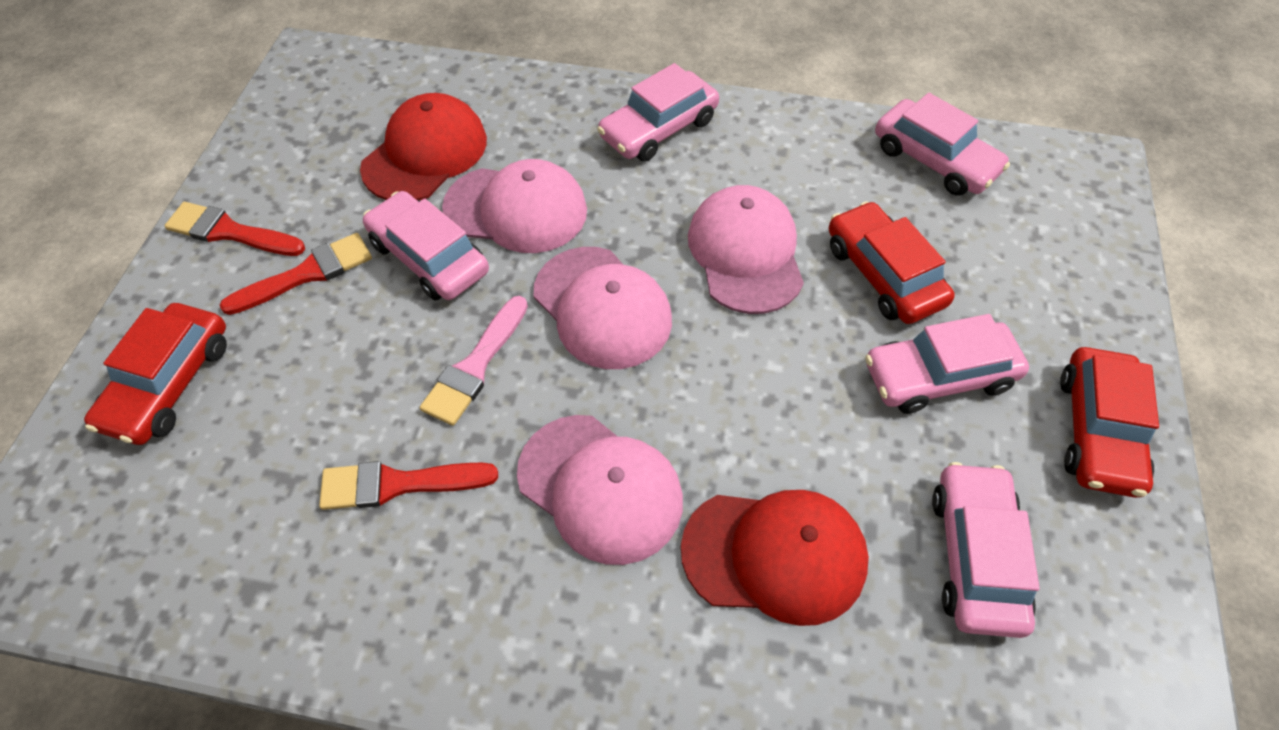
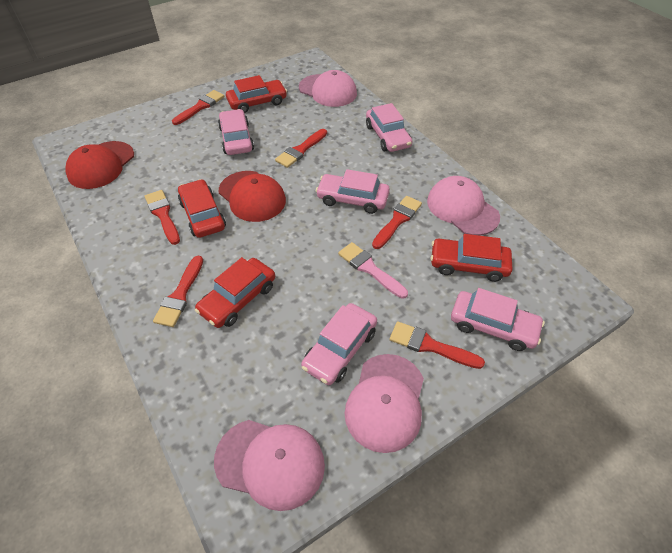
red brush: 3 -> 6
red car: 3 -> 4

